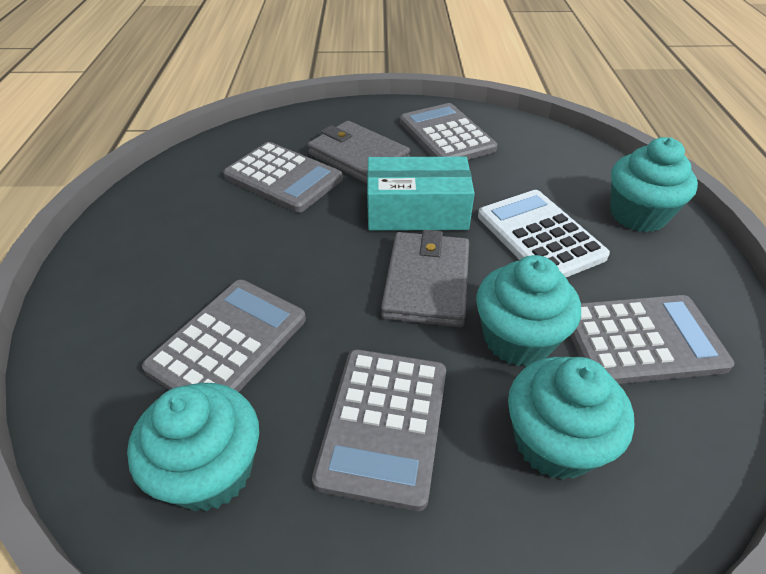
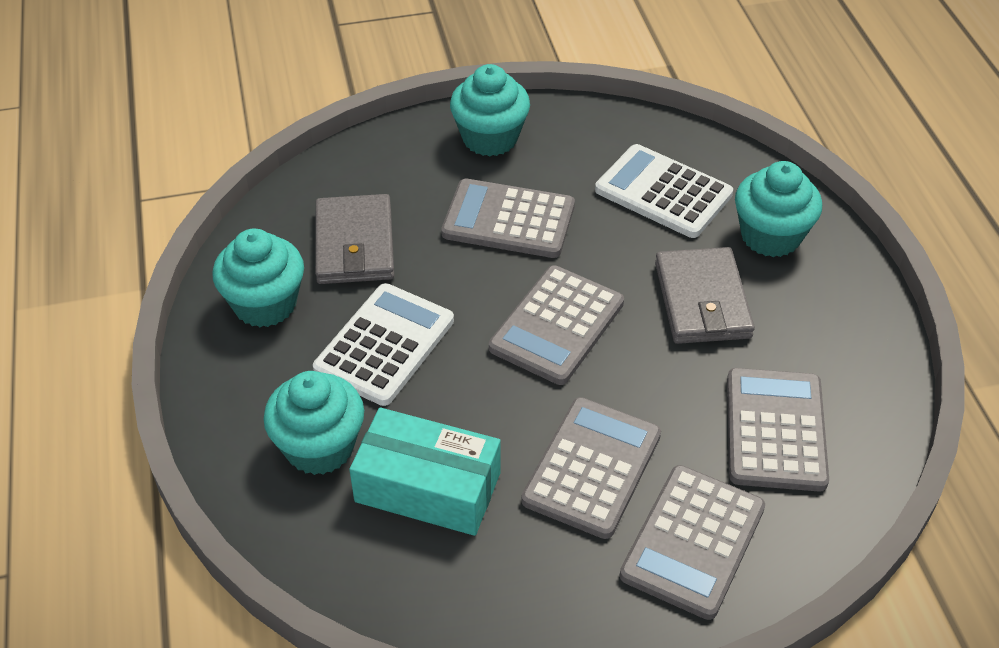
white calculator: 1 -> 2

